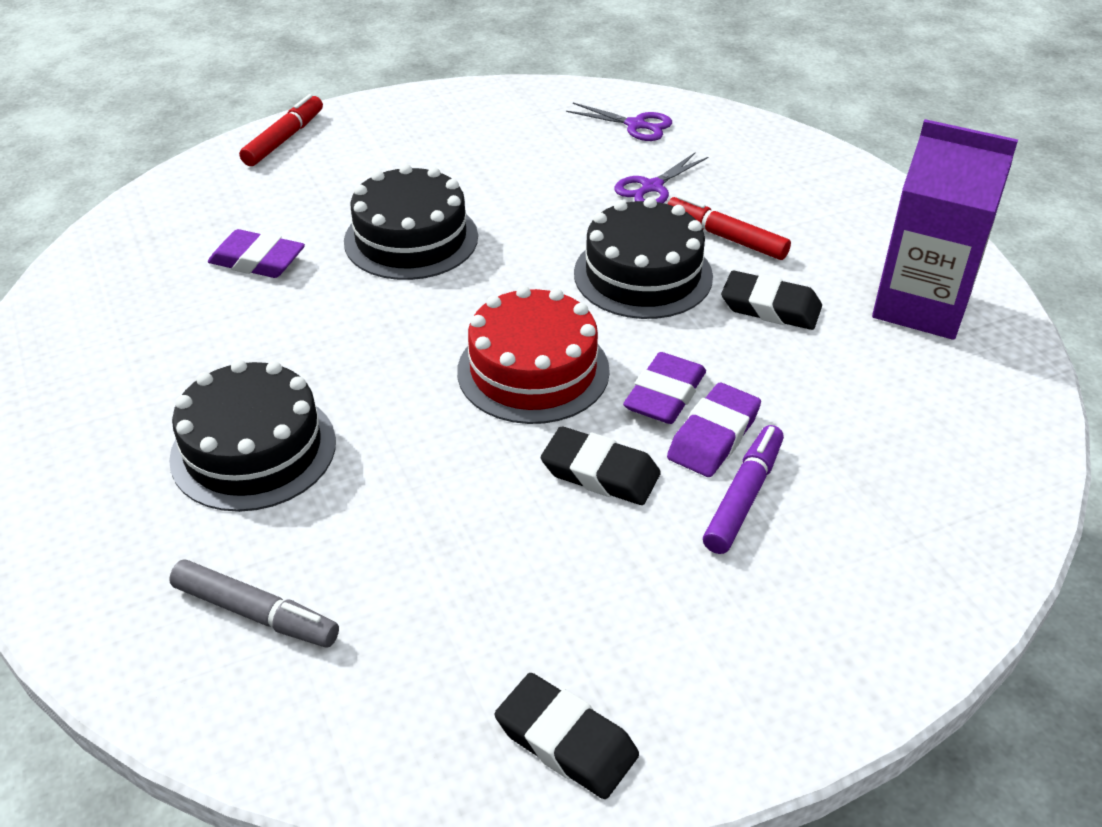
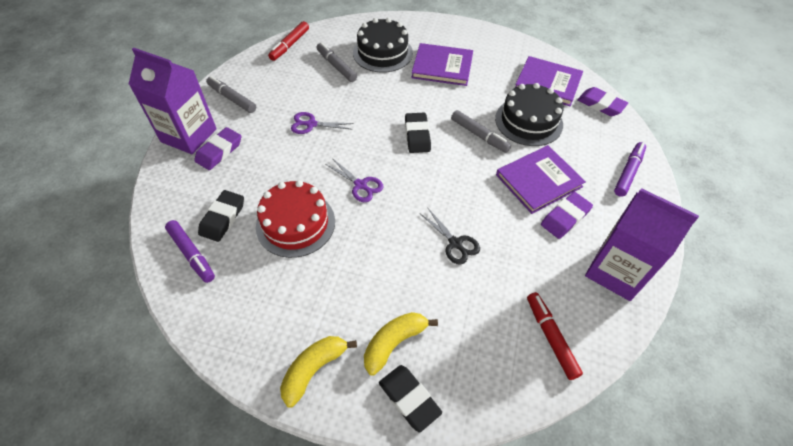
black cake: 3 -> 2
black scissors: 0 -> 1
grey marker: 1 -> 3
purple book: 0 -> 3
purple carton: 1 -> 2
purple marker: 1 -> 2
yellow banana: 0 -> 2

